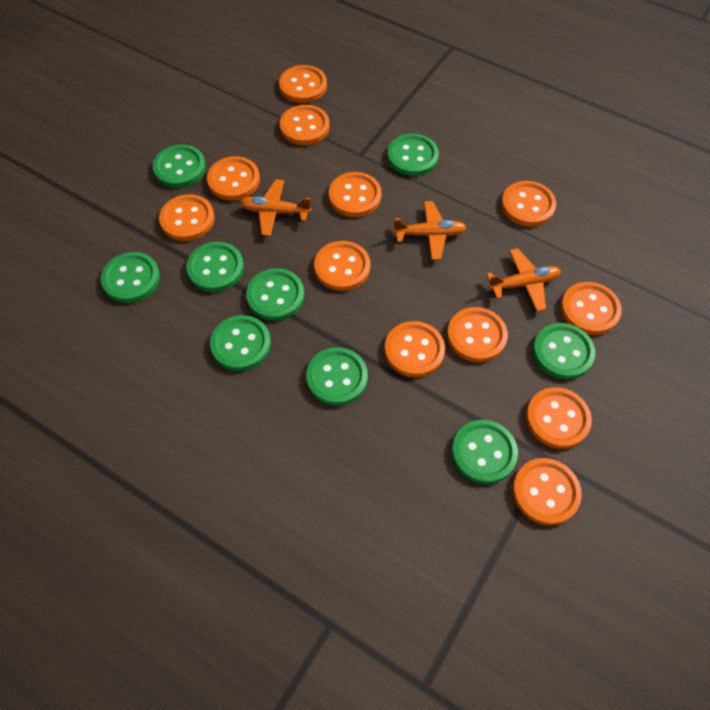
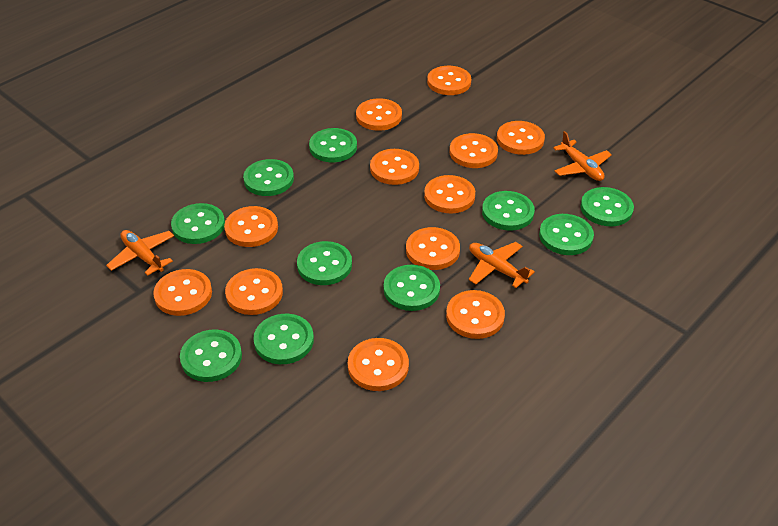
green button: 9 -> 10

